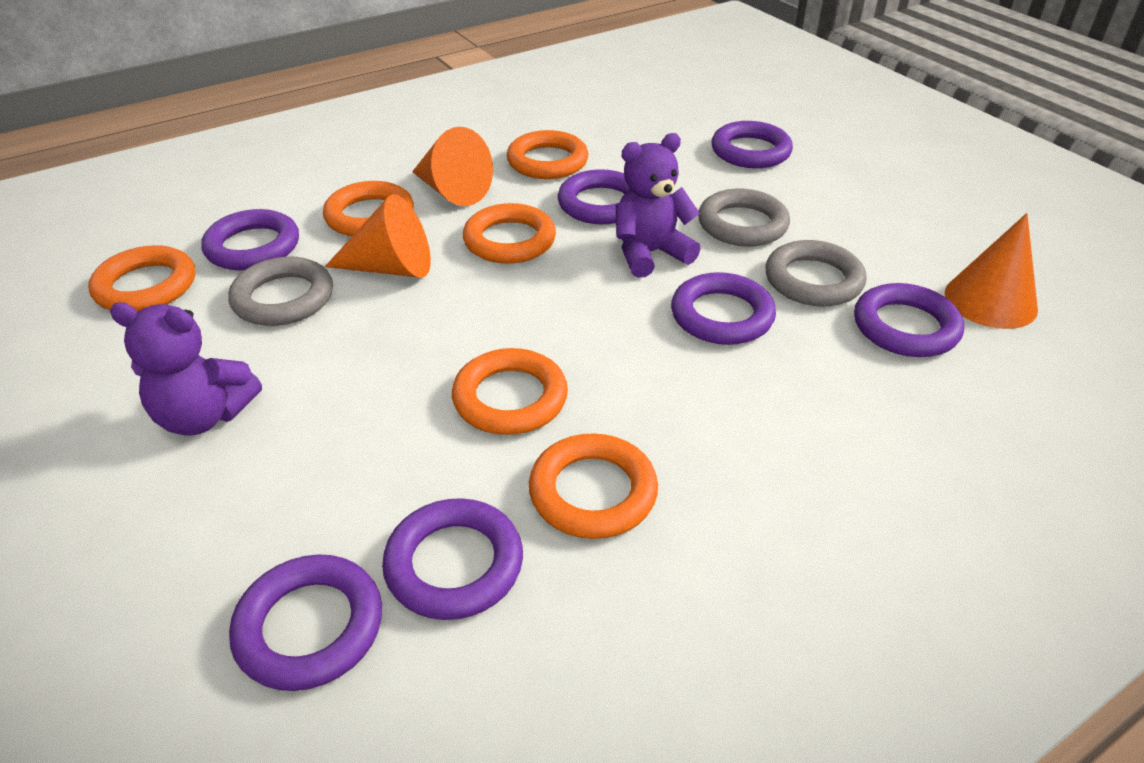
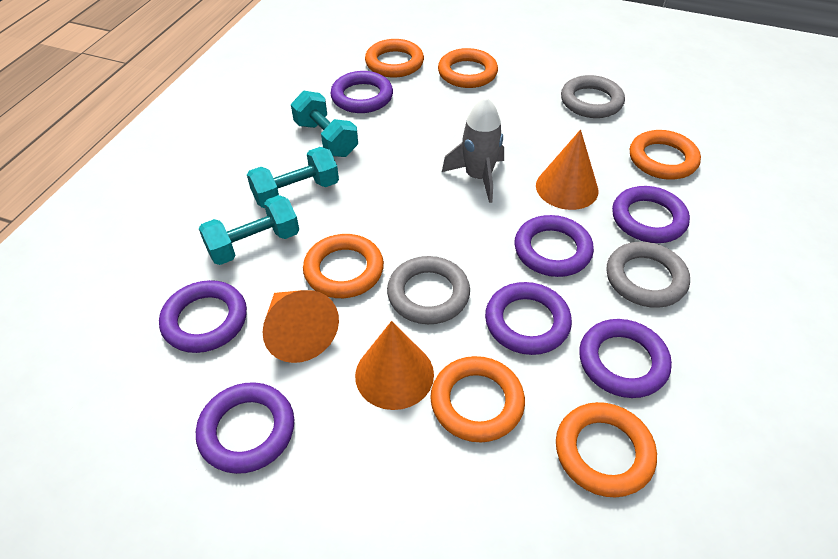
grey rocket: 0 -> 1
purple teddy bear: 2 -> 0
turquoise dumbbell: 0 -> 3

